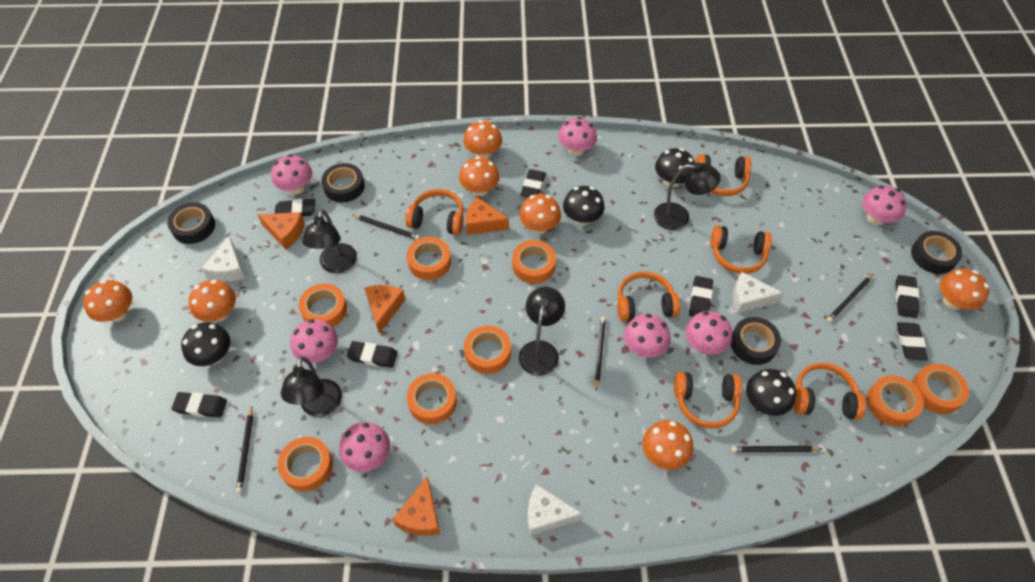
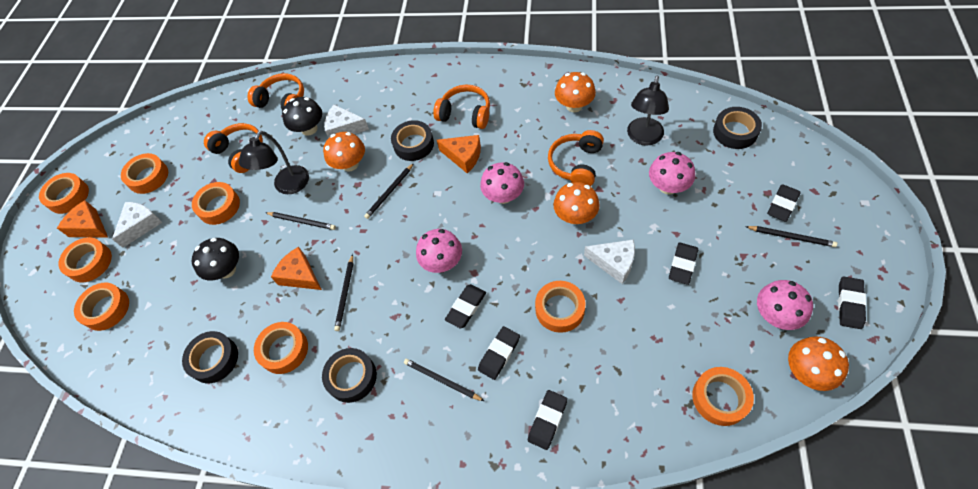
black eraser: 7 -> 6
black lamp: 4 -> 2
black mushroom: 4 -> 2
orange cheese: 4 -> 3
orange headphones: 6 -> 4
orange mushroom: 7 -> 4
pink mushroom: 7 -> 4

